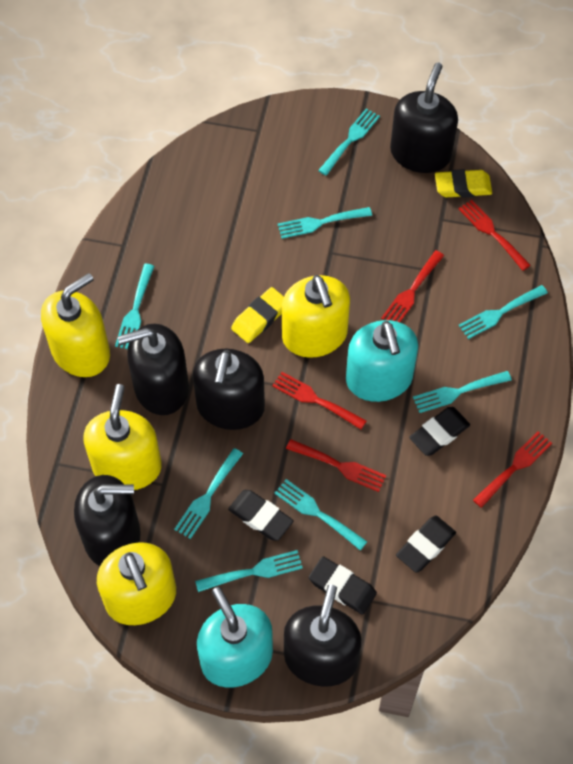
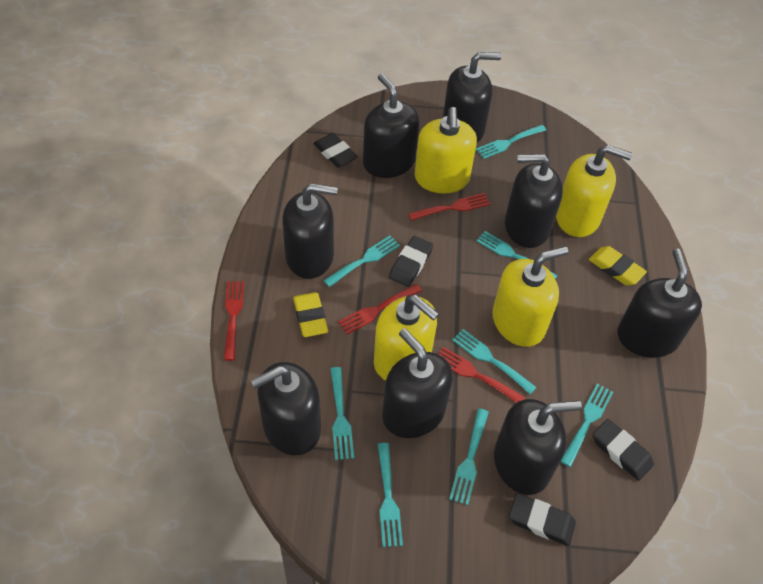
black soap dispenser: 5 -> 8
red fork: 5 -> 4
turquoise soap dispenser: 2 -> 0

